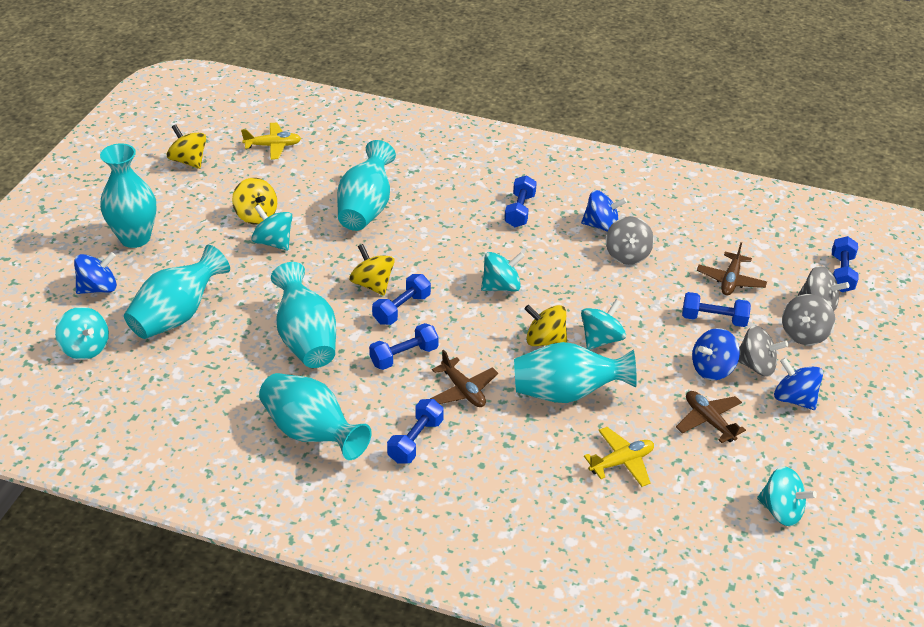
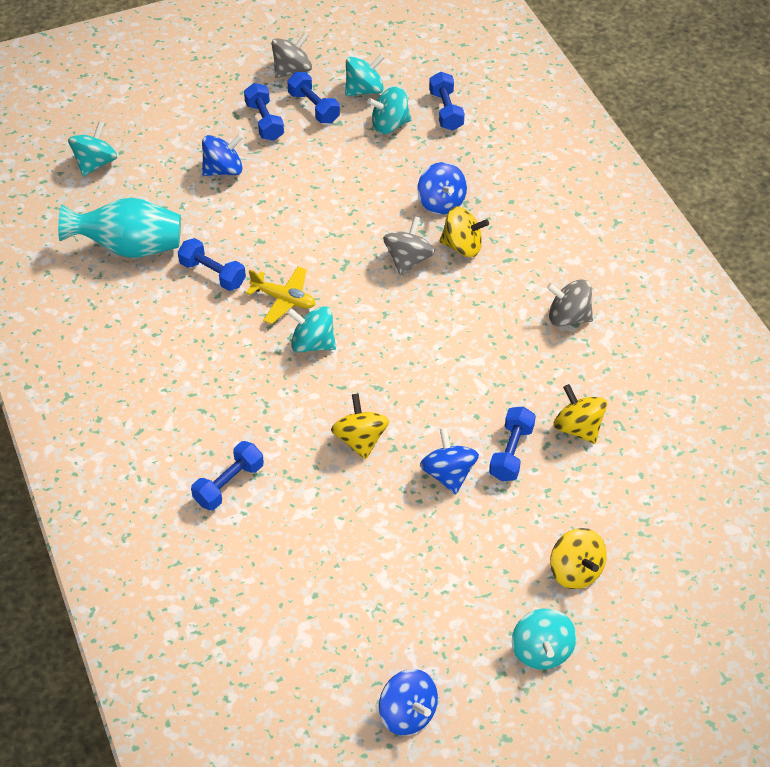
brown plane: 3 -> 0
grey spinning top: 4 -> 3
turquoise vase: 6 -> 1
yellow plane: 2 -> 1

